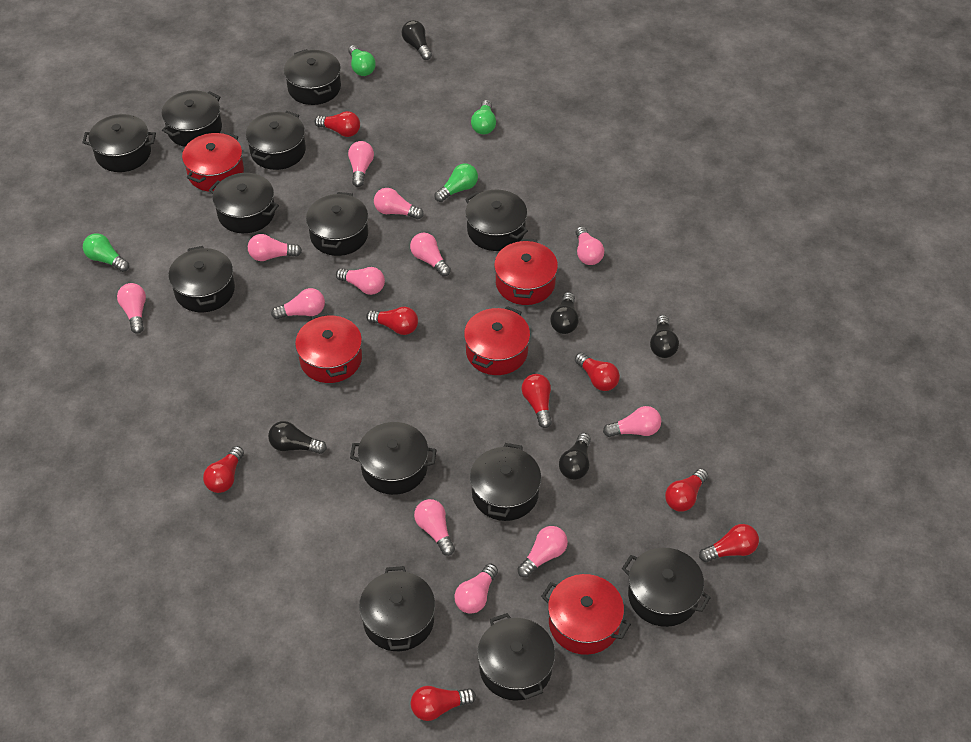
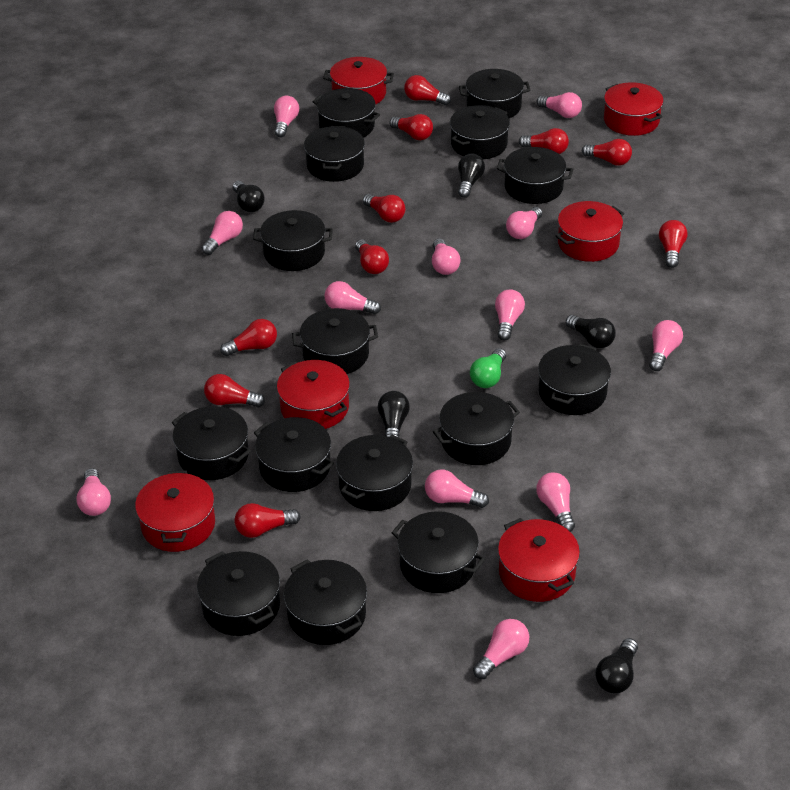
black pot: 13 -> 15
green light bulb: 4 -> 1
red light bulb: 8 -> 10
red pot: 5 -> 6

